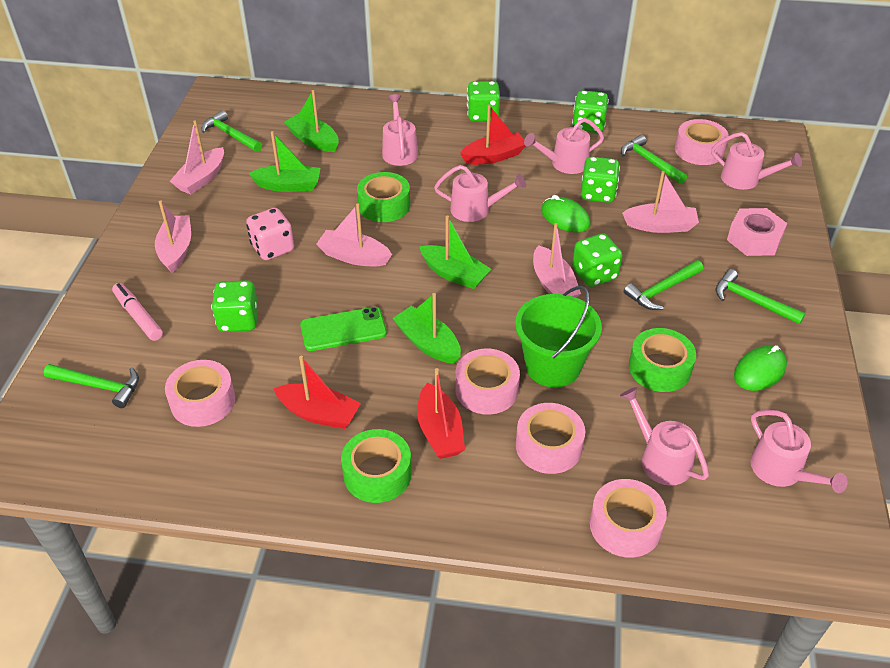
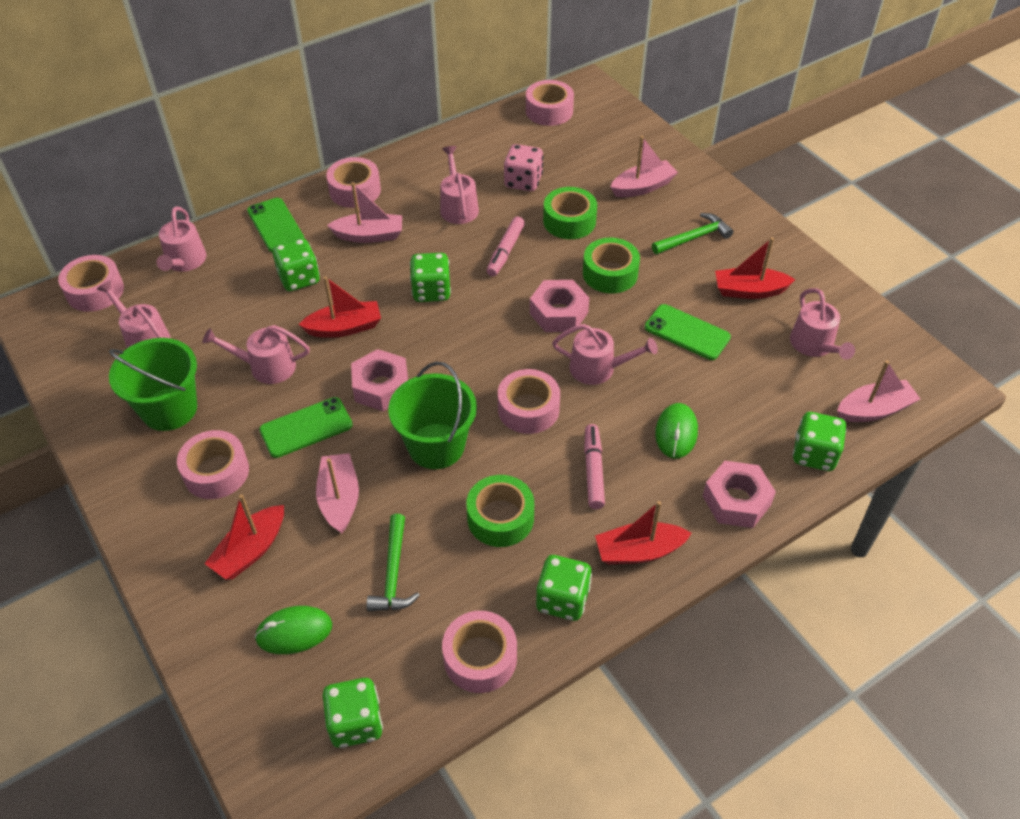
green boat: 4 -> 0
green bucket: 1 -> 2
green hammer: 5 -> 2
green phone: 1 -> 3
pink boat: 5 -> 4
pink marker: 1 -> 2
pink nut: 1 -> 3
pink tape: 5 -> 6
red boat: 3 -> 4

